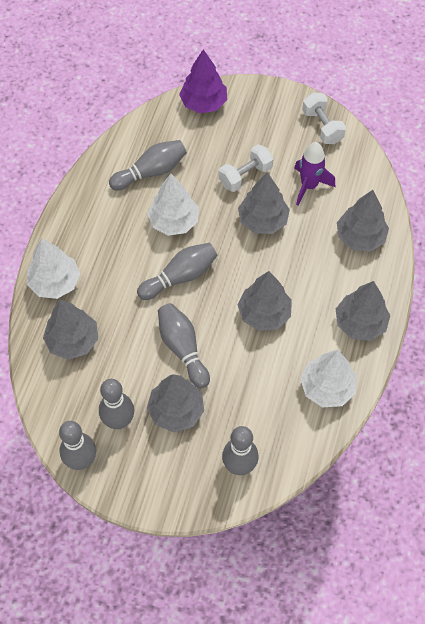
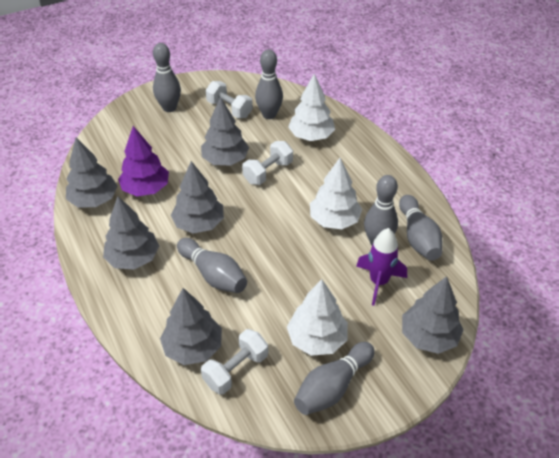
white dumbbell: 2 -> 3

